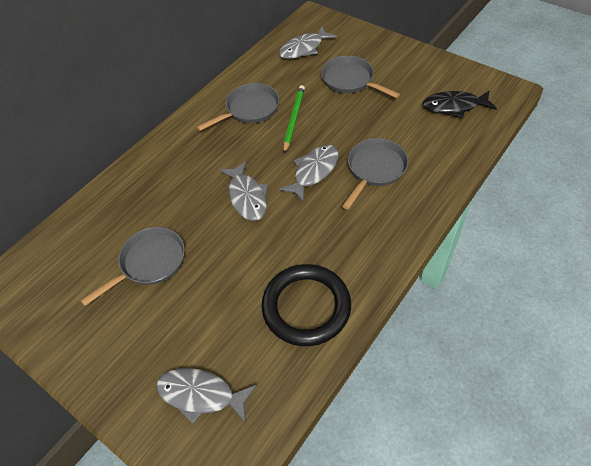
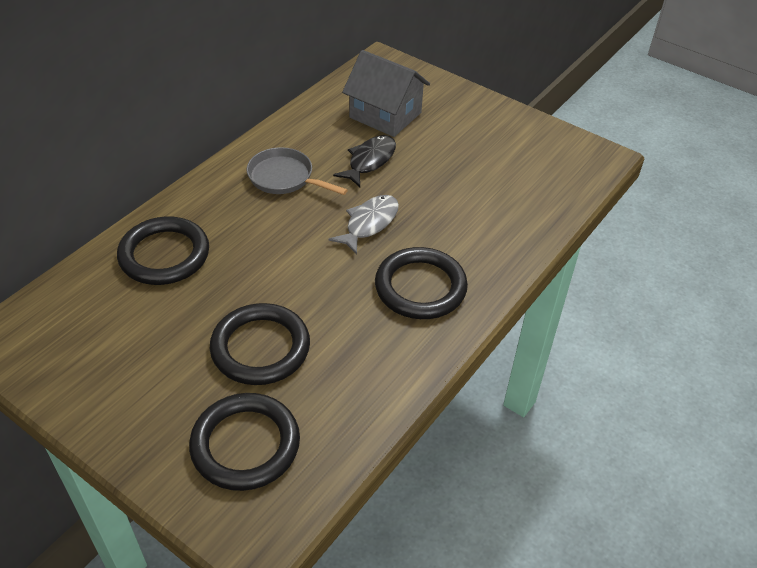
black ring: 1 -> 4
green pencil: 1 -> 0
grey fish: 4 -> 1
grey house: 0 -> 1
grey pan: 4 -> 1

